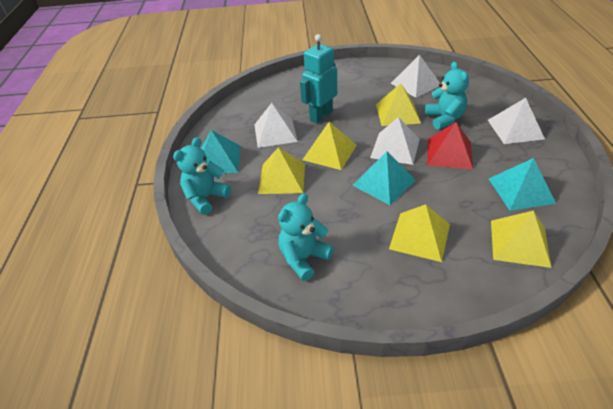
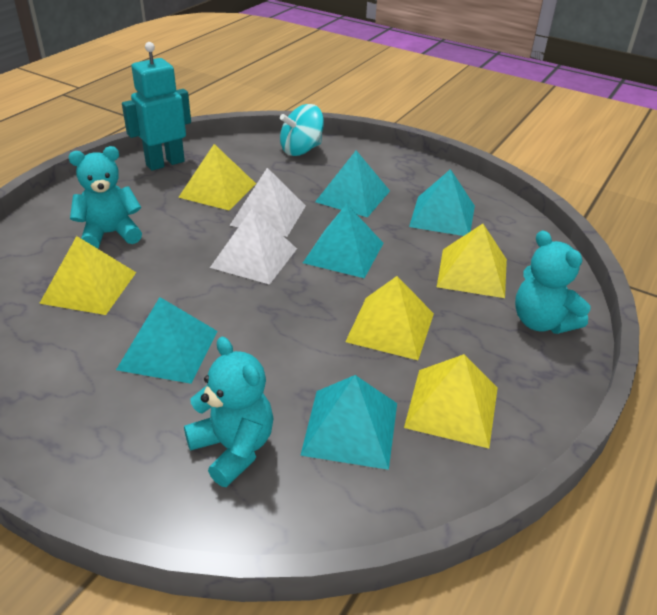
red pyramid: 1 -> 0
turquoise pyramid: 3 -> 5
turquoise spinning top: 0 -> 1
white pyramid: 4 -> 2

